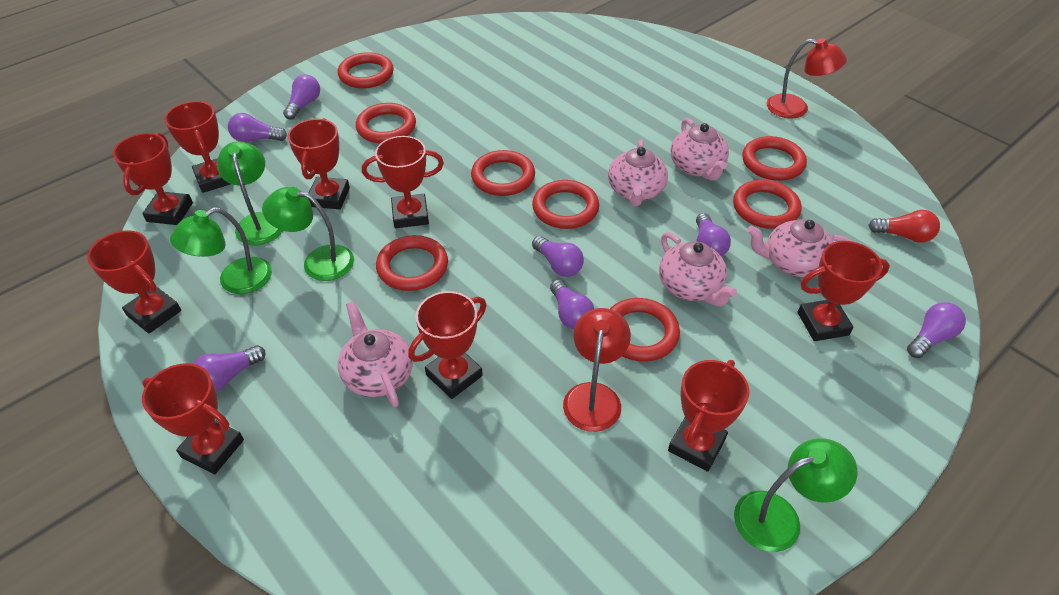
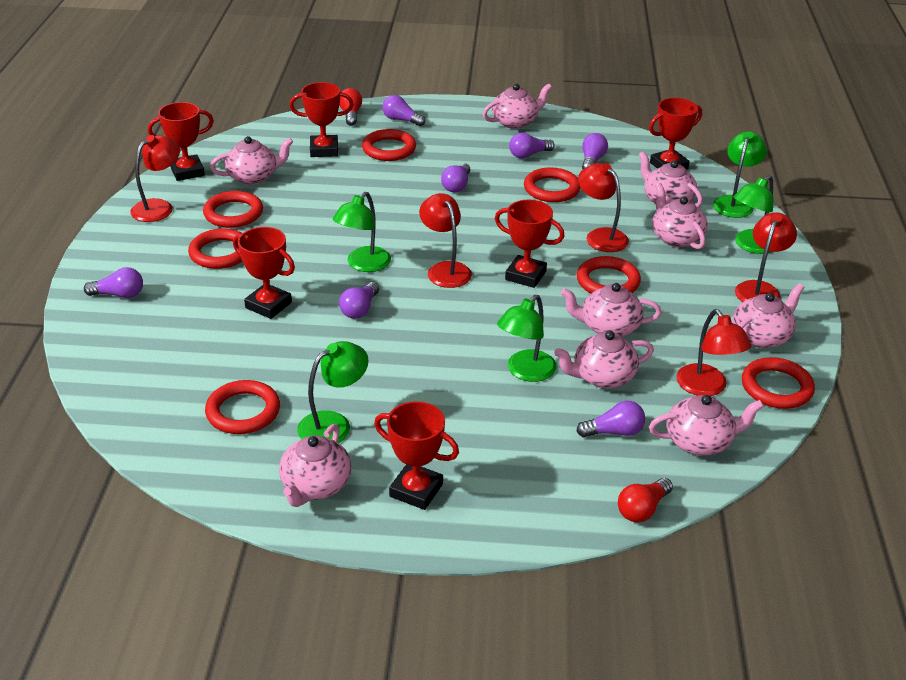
green lamp: 4 -> 5
pink teapot: 5 -> 9
red lamp: 2 -> 5
red light bulb: 1 -> 2
red ring: 8 -> 7
red trophy: 9 -> 6

